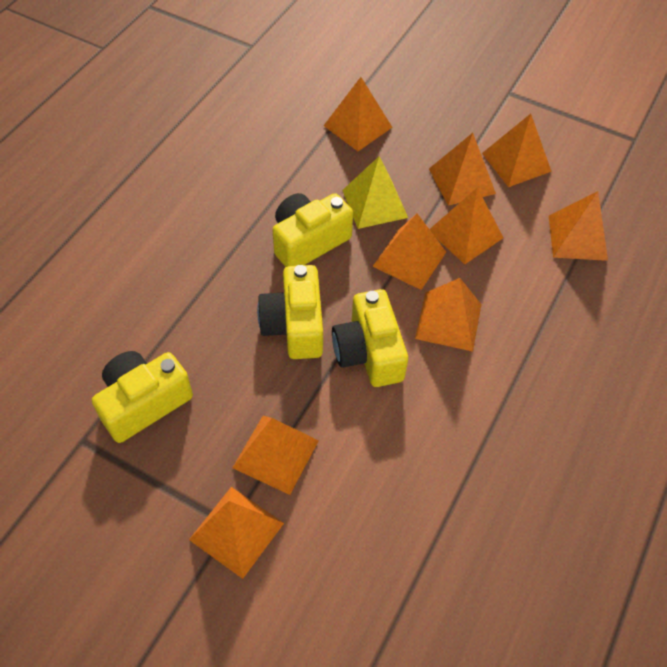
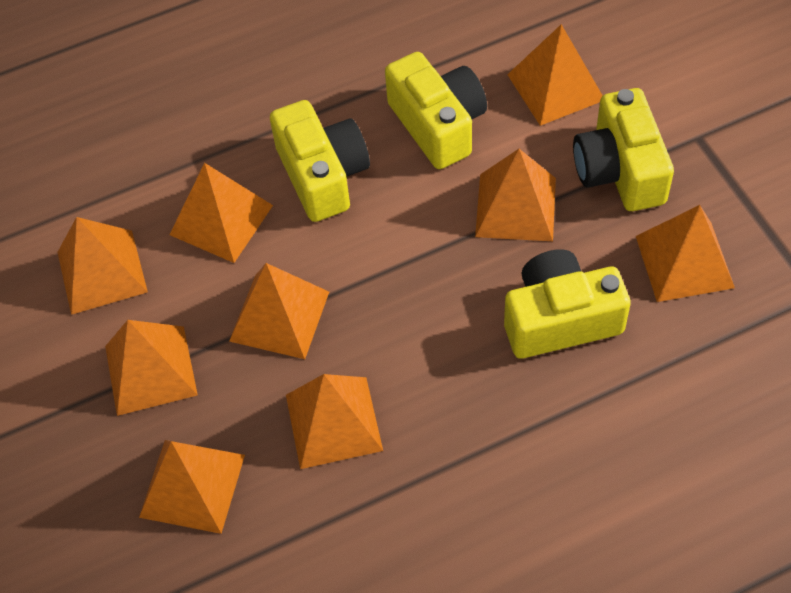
yellow pyramid: 1 -> 0

